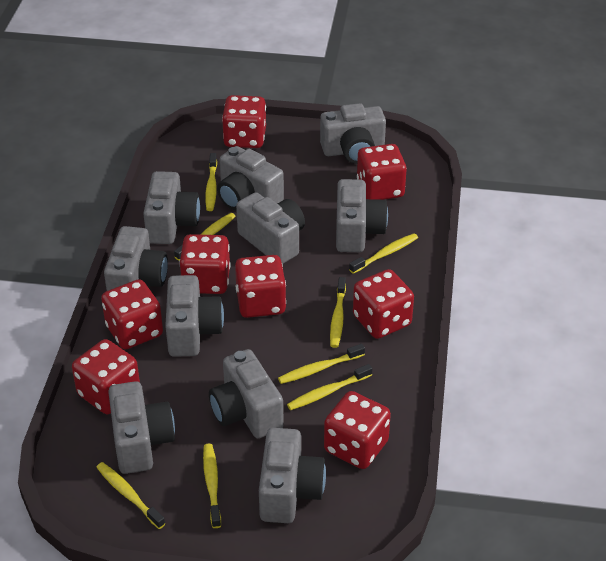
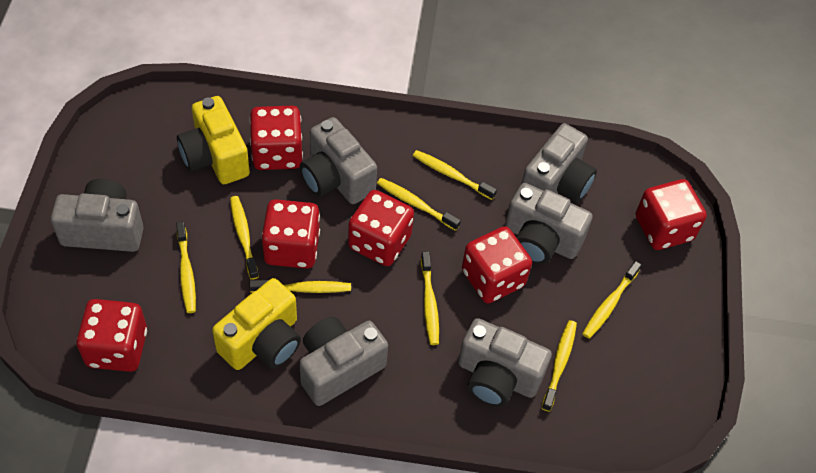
grey camera: 10 -> 6
red dice: 8 -> 6
yellow camera: 0 -> 2

